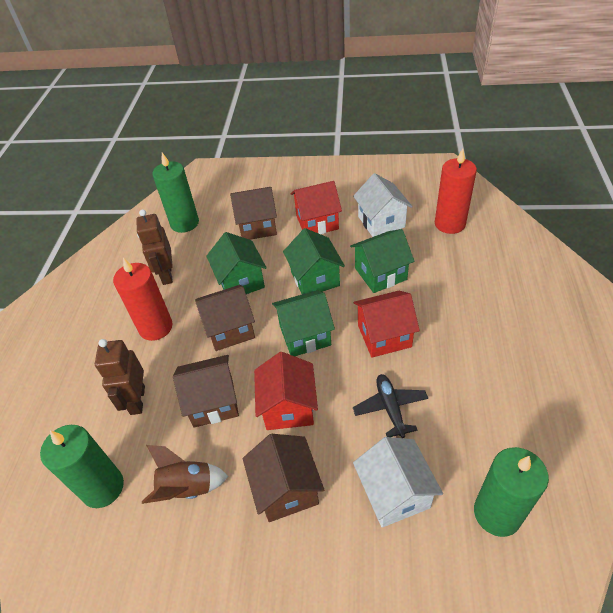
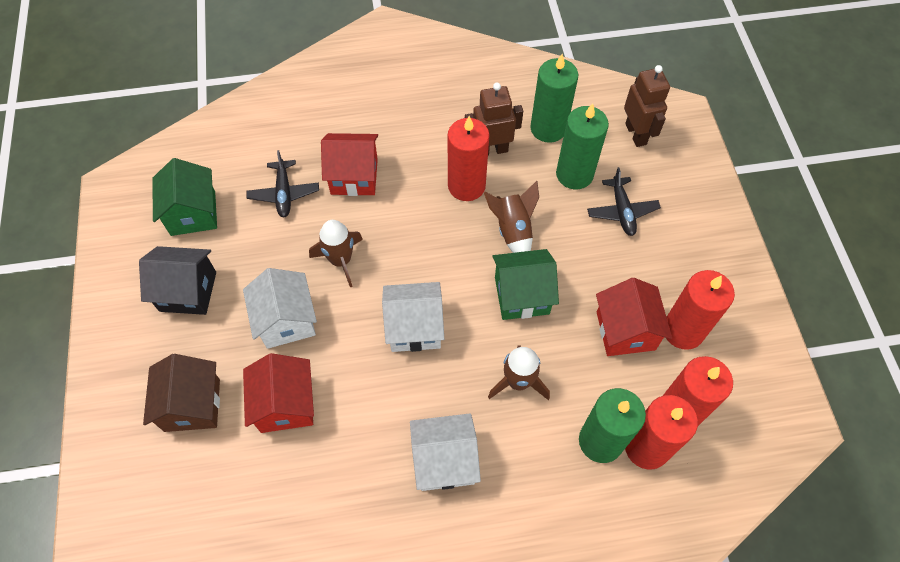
black house: 0 -> 1
black plane: 1 -> 2
brown house: 4 -> 1
brown rocket: 1 -> 3
green house: 4 -> 2
red candle: 2 -> 4
white house: 2 -> 3

